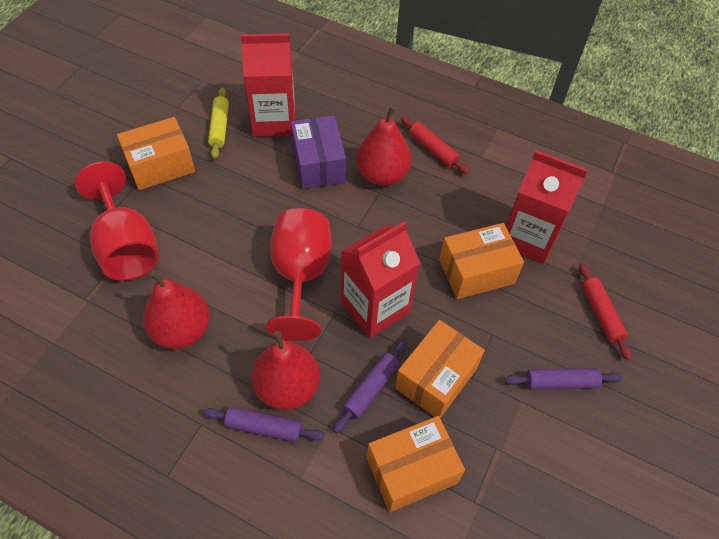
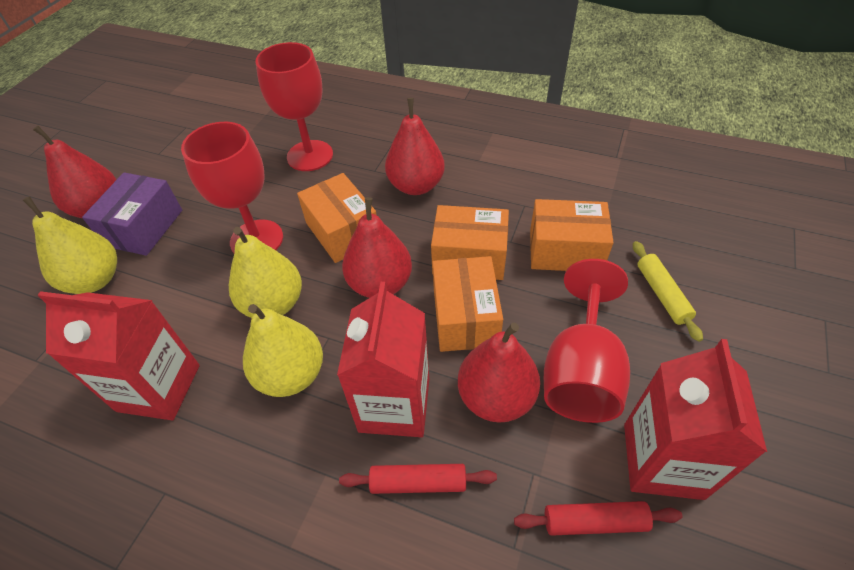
purple rolling pin: 3 -> 0
red goblet: 2 -> 3
red pear: 3 -> 4
yellow pear: 0 -> 3

